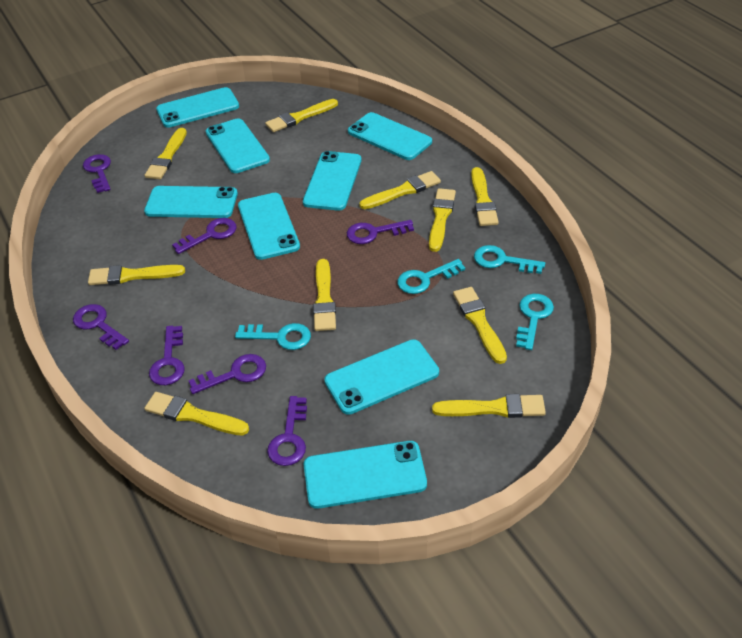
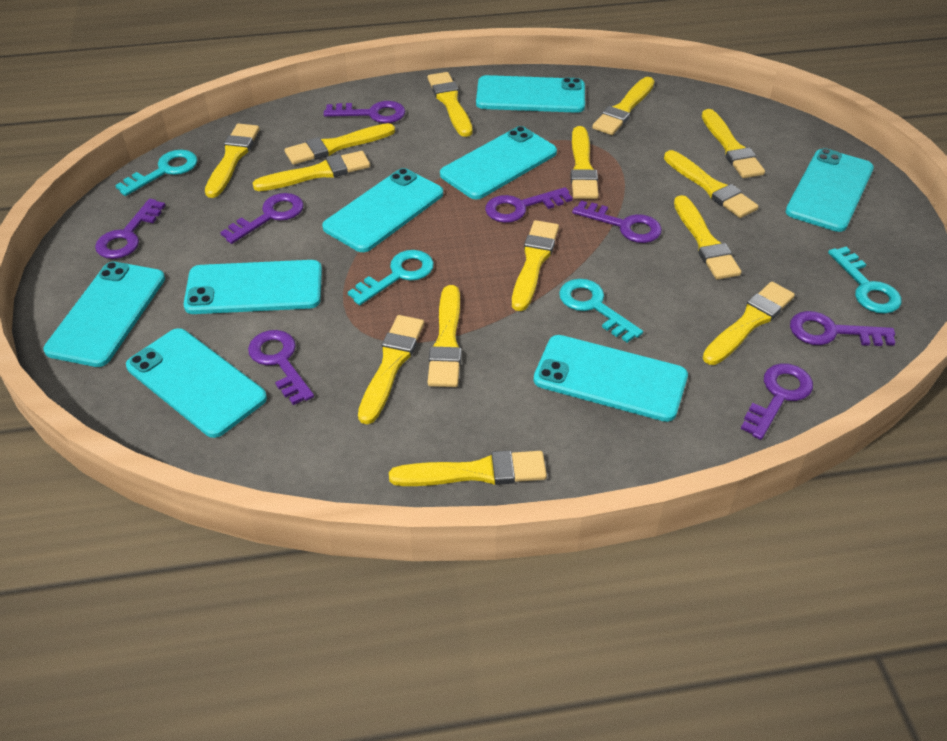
purple key: 7 -> 8
yellow brush: 10 -> 14

